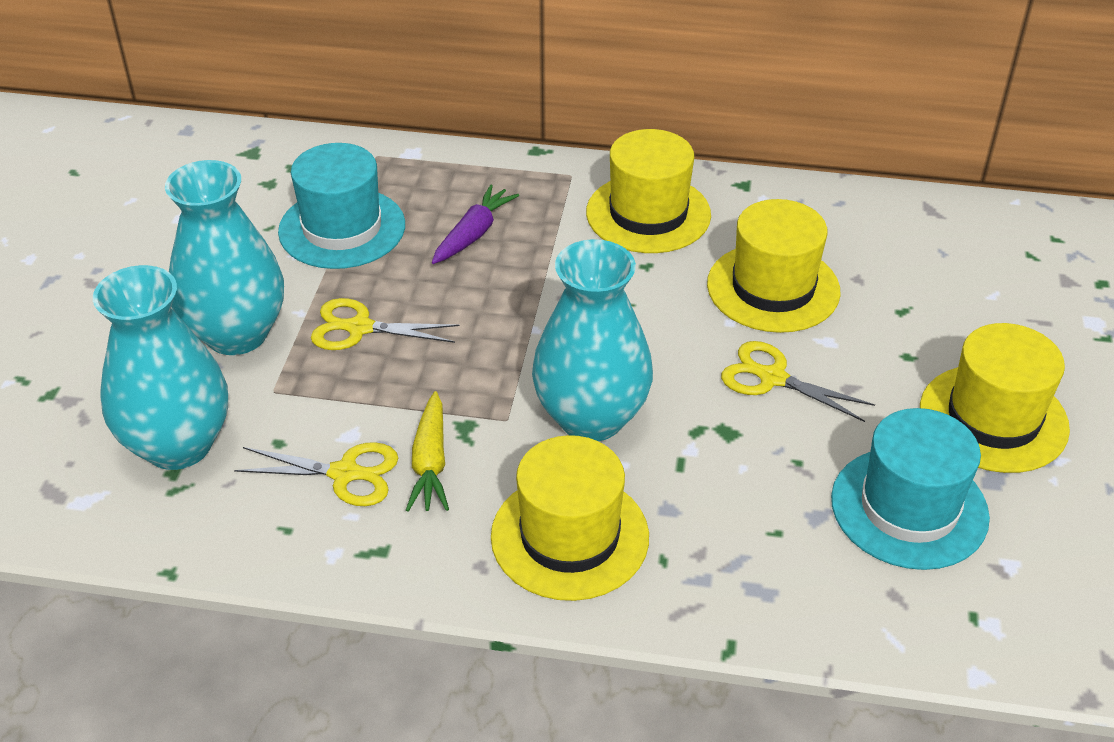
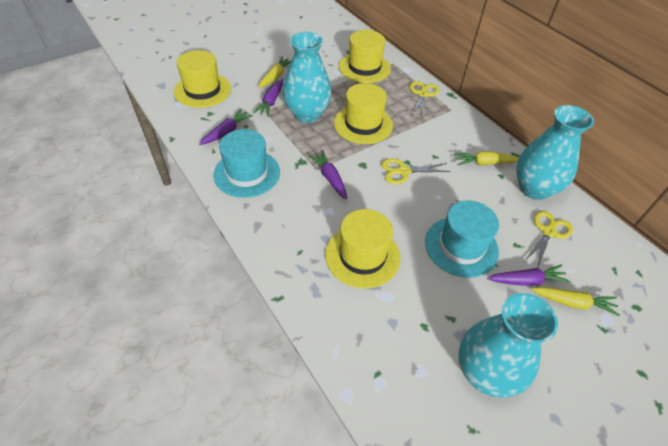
purple carrot: 1 -> 4
yellow carrot: 1 -> 3

